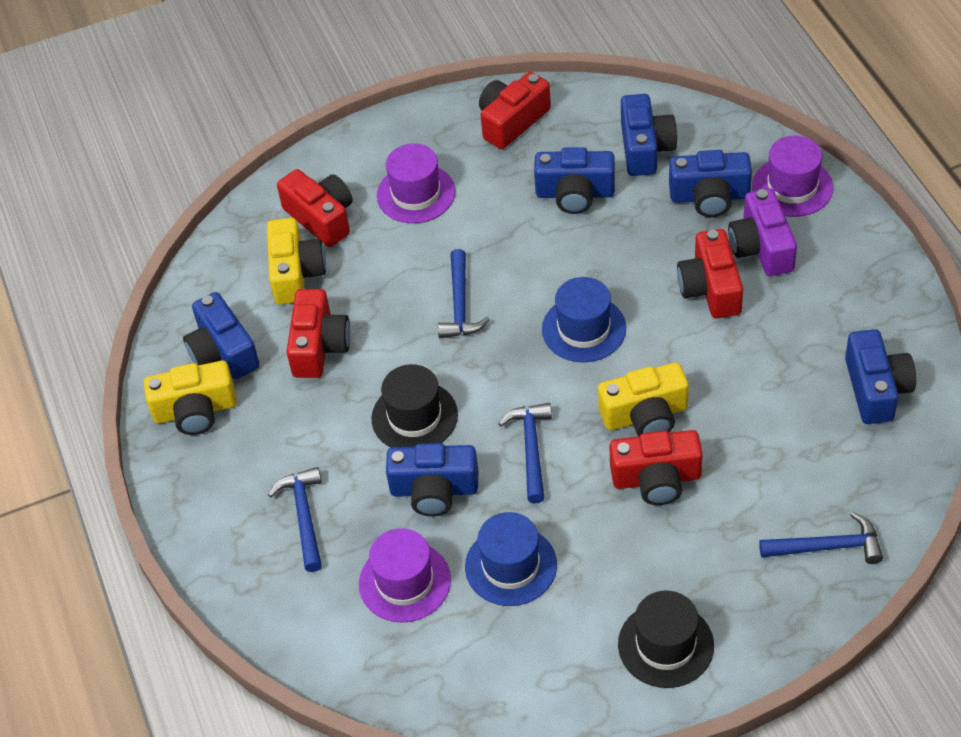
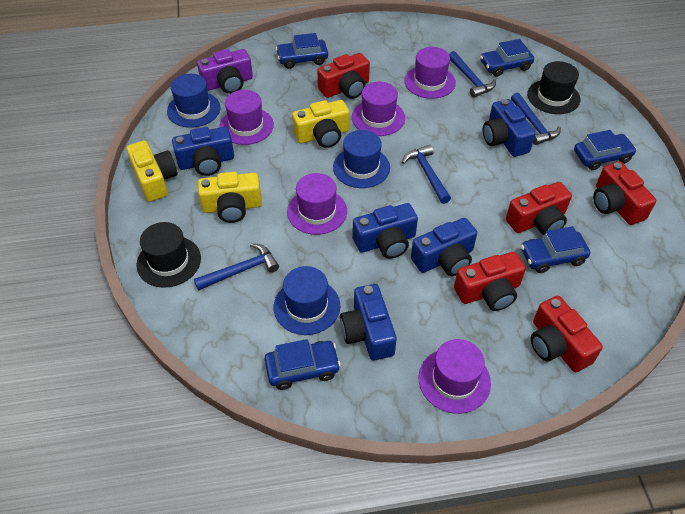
blue camera: 6 -> 5
blue car: 0 -> 5
blue hat: 2 -> 3
purple hat: 3 -> 5

